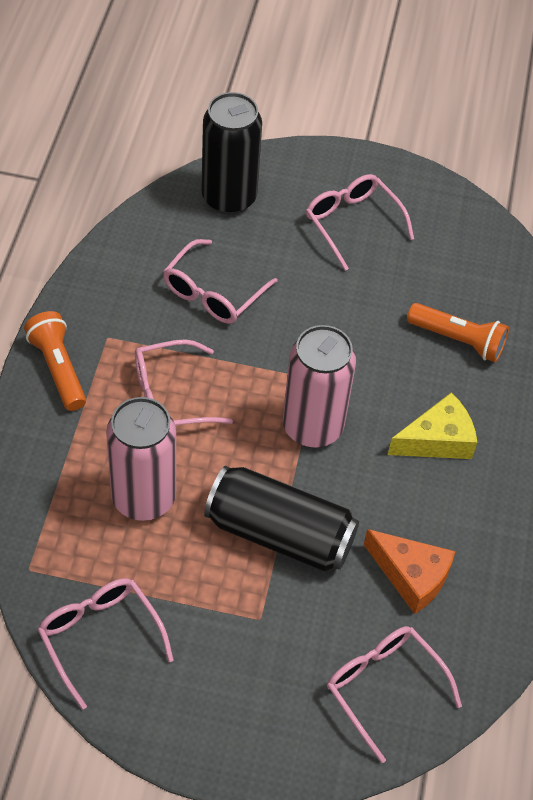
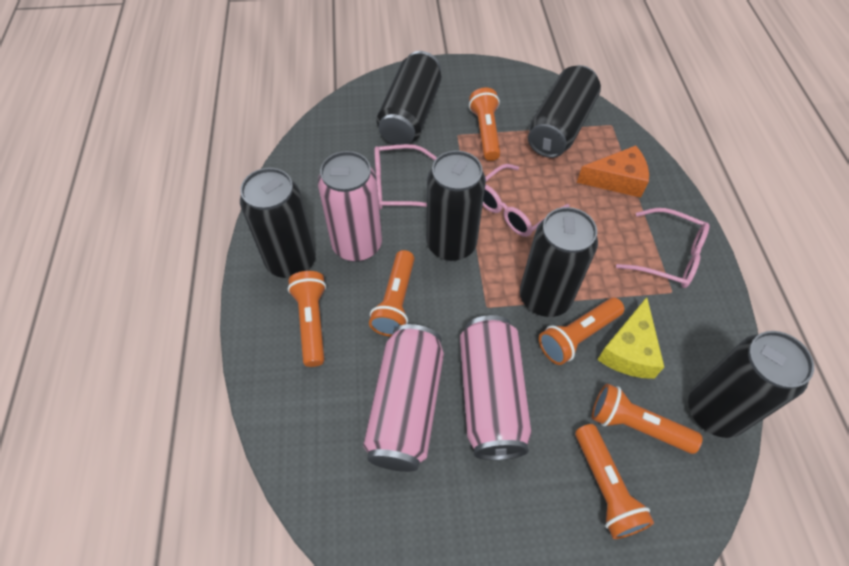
black can: 2 -> 6
orange flashlight: 2 -> 6
pink can: 2 -> 3
pink glasses: 5 -> 3

